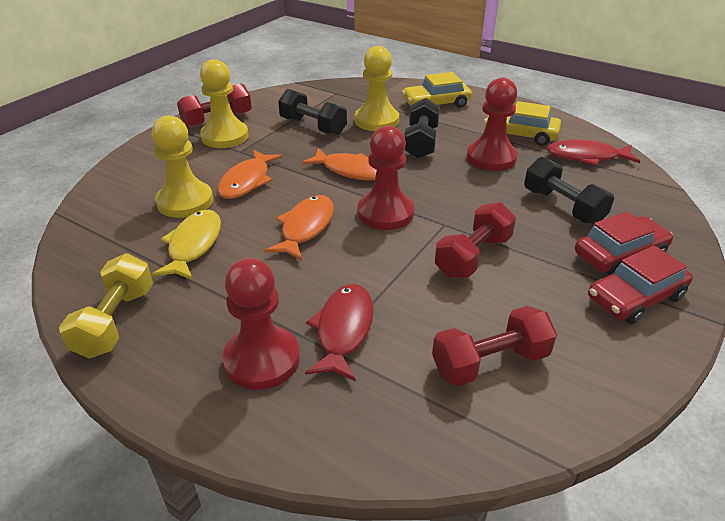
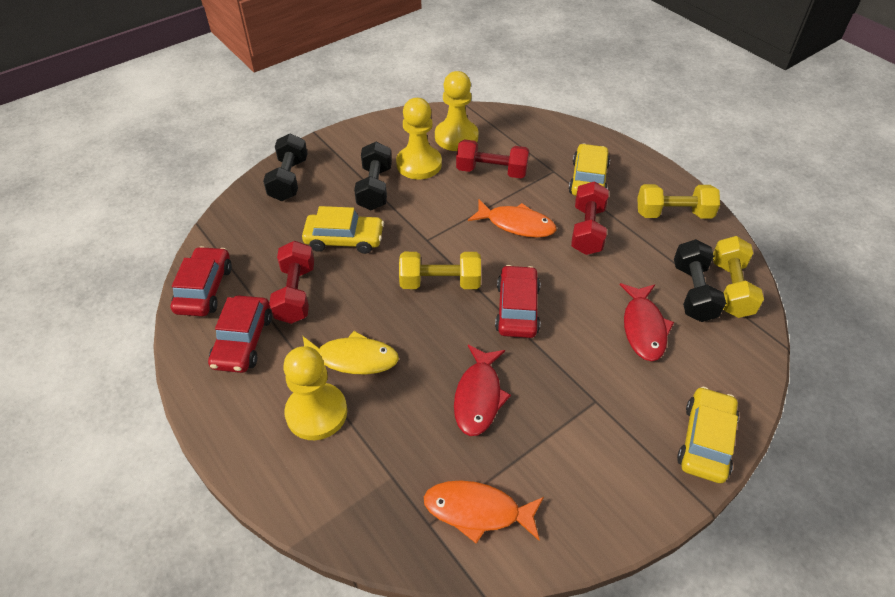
orange fish: 3 -> 2
red car: 2 -> 3
red pawn: 3 -> 0
yellow car: 2 -> 3
yellow dumbbell: 1 -> 3

